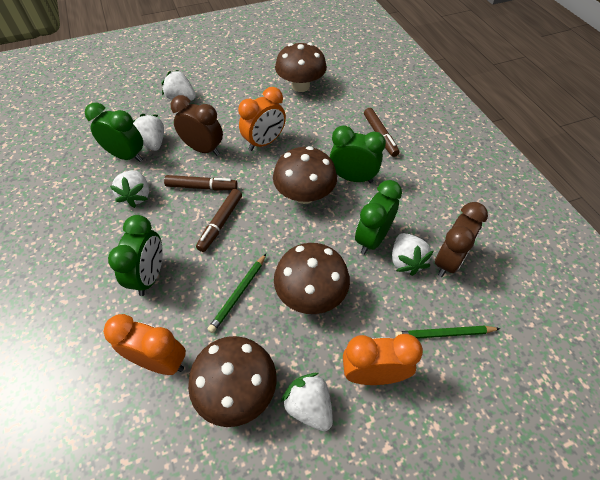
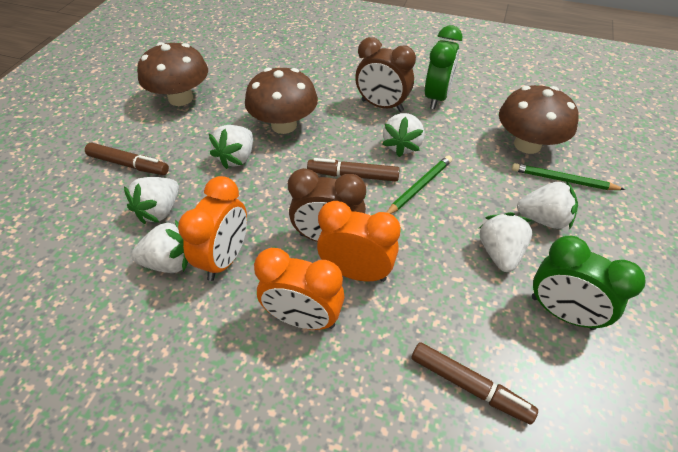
brown mushroom: 4 -> 3
green clock: 4 -> 2
white strawberry: 5 -> 6

